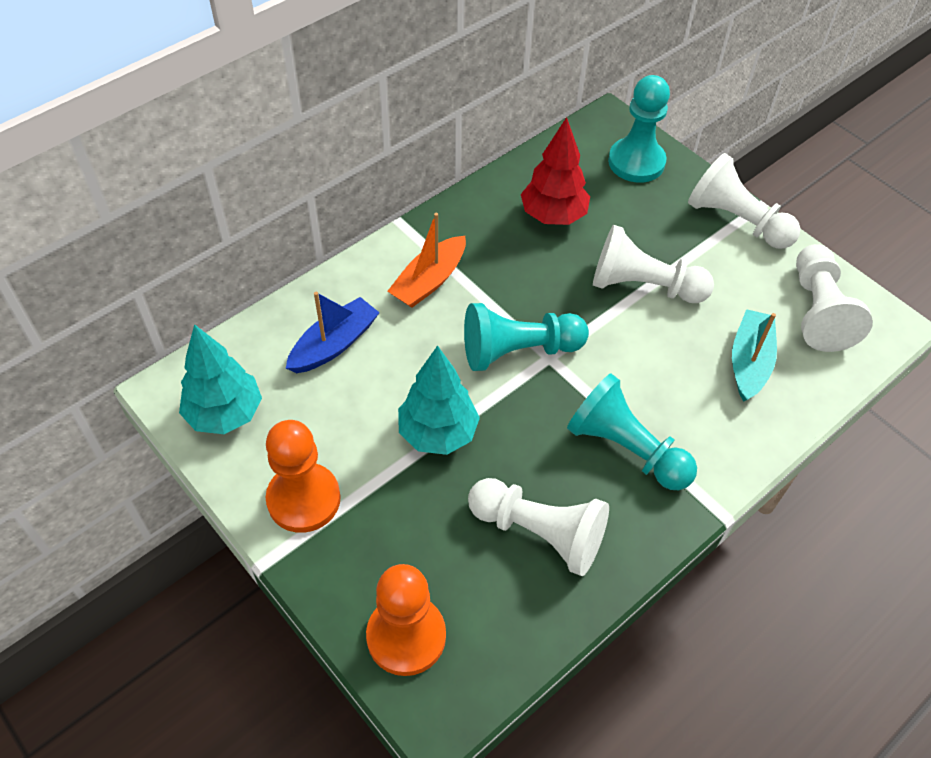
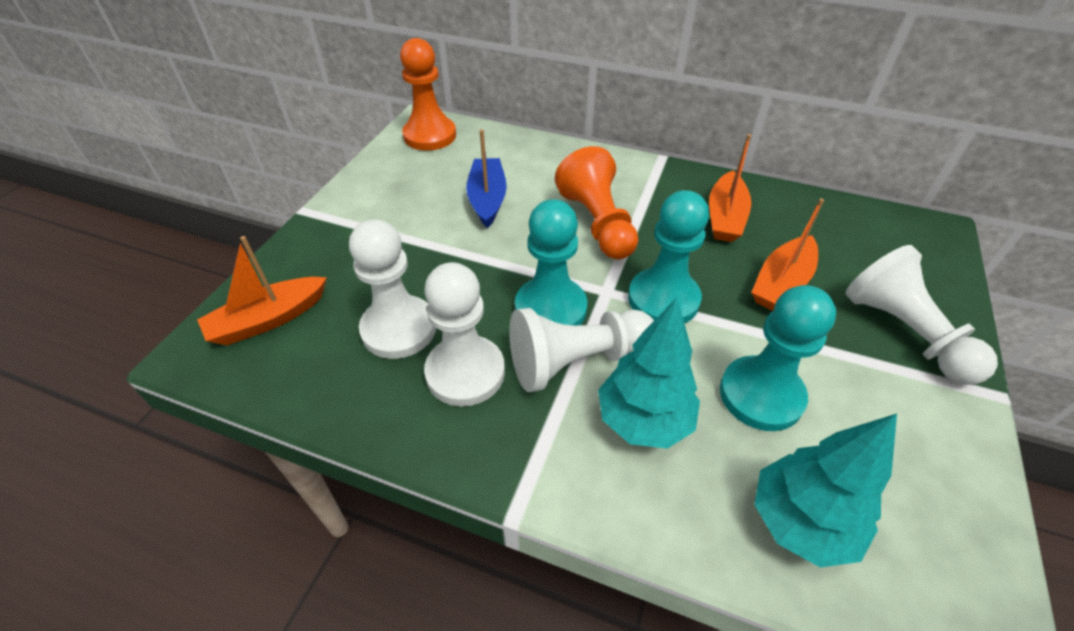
orange boat: 1 -> 3
red tree: 1 -> 0
turquoise boat: 1 -> 0

